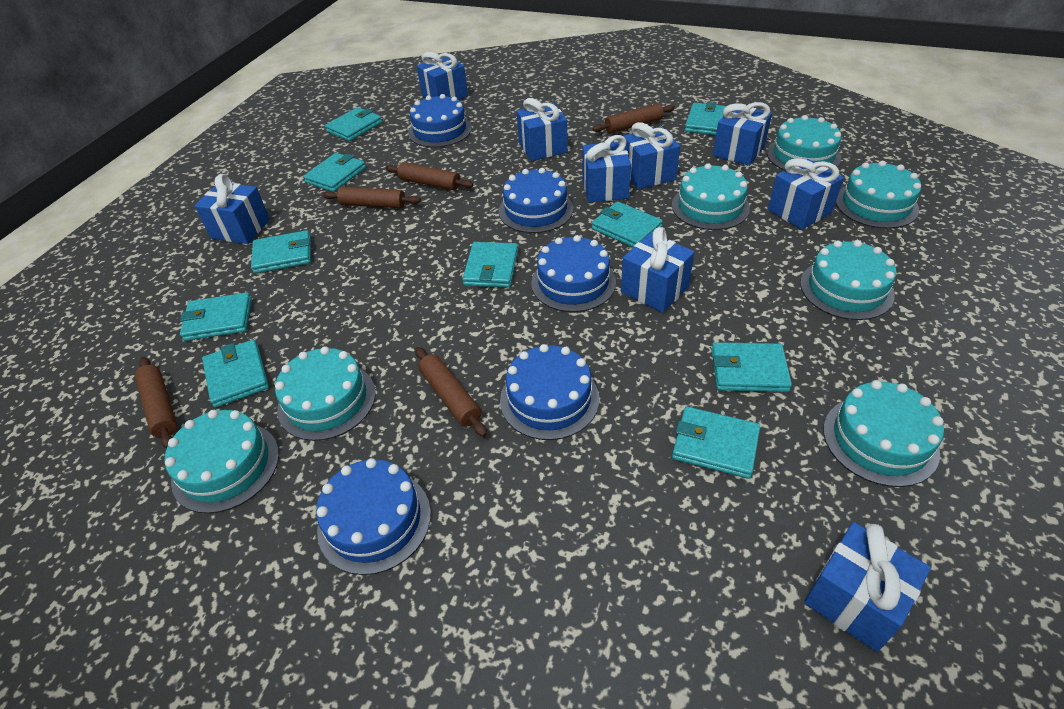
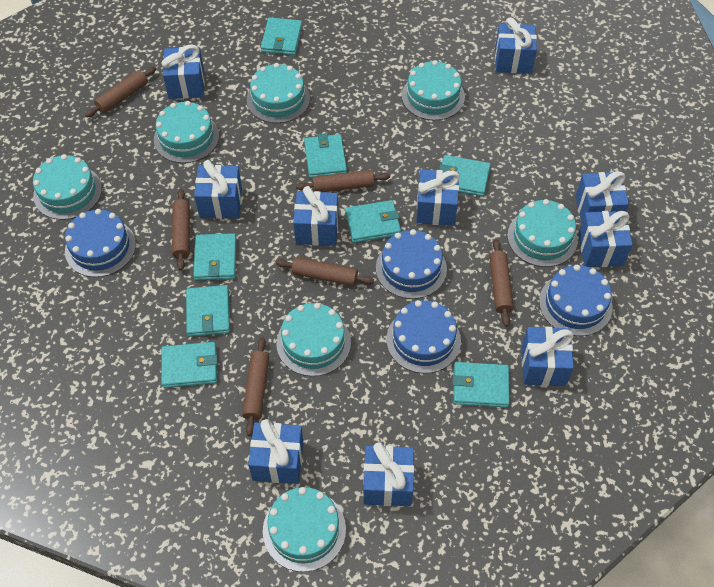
blue cake: 5 -> 4
blue gift: 9 -> 10
brown rolling pin: 5 -> 6
turquoise wallet: 10 -> 8

